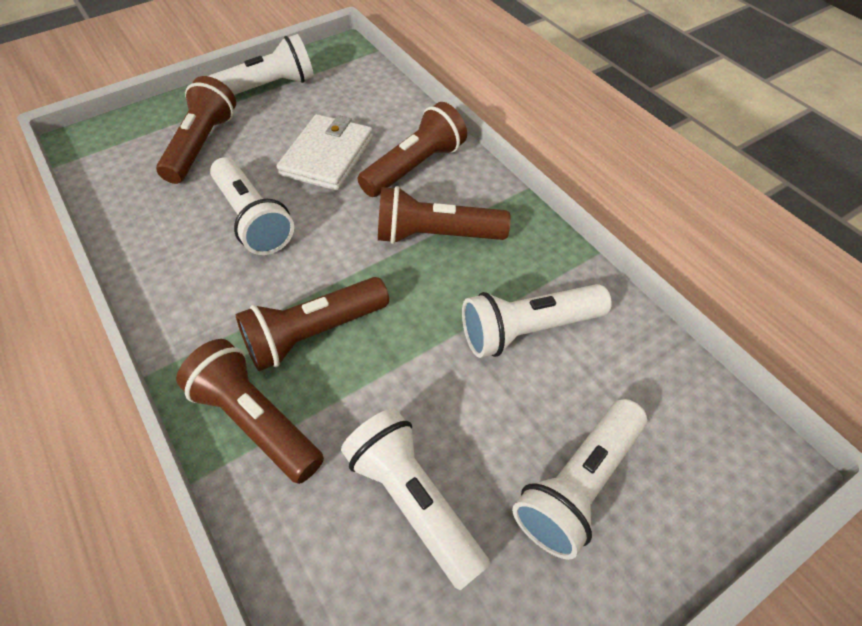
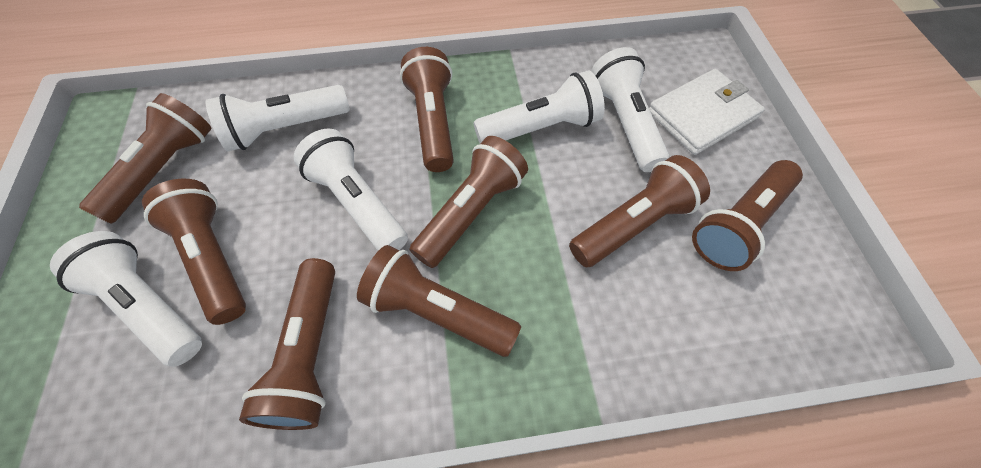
brown flashlight: 5 -> 8

